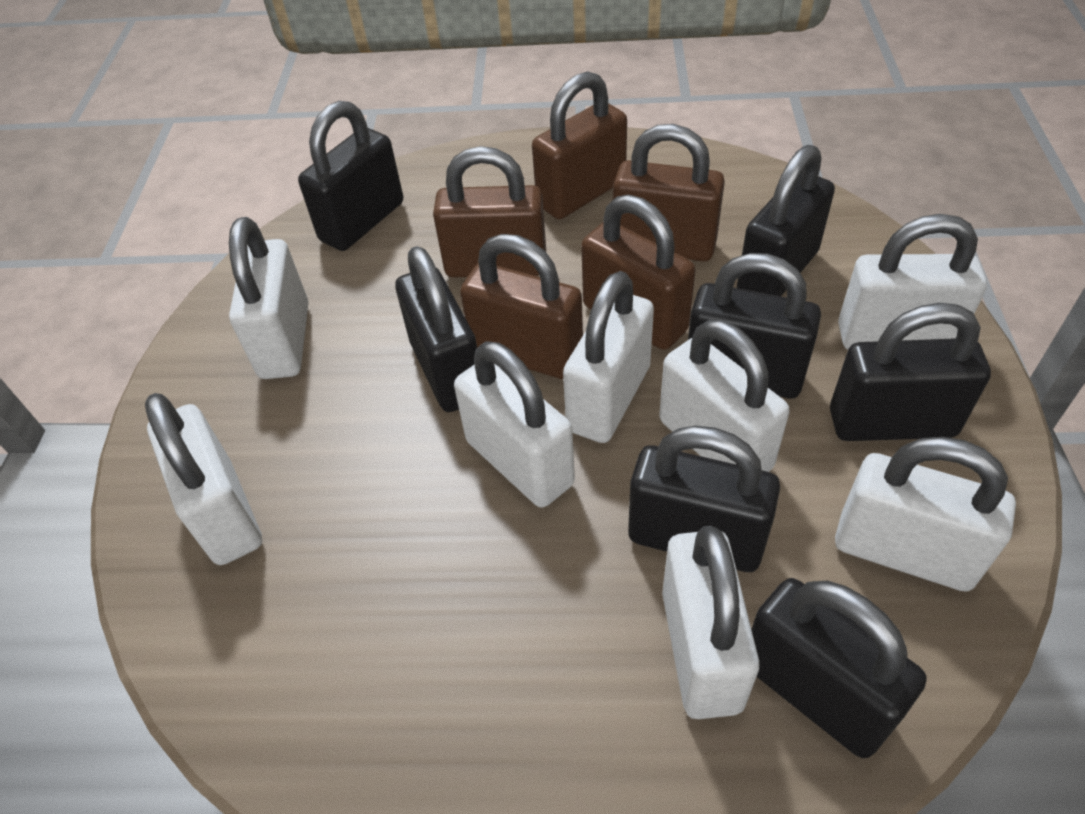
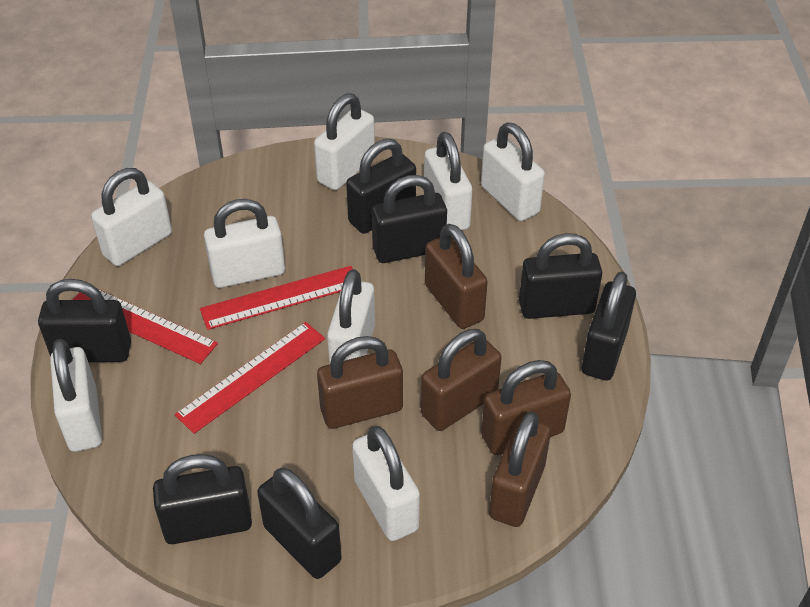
red ruler: 0 -> 3

